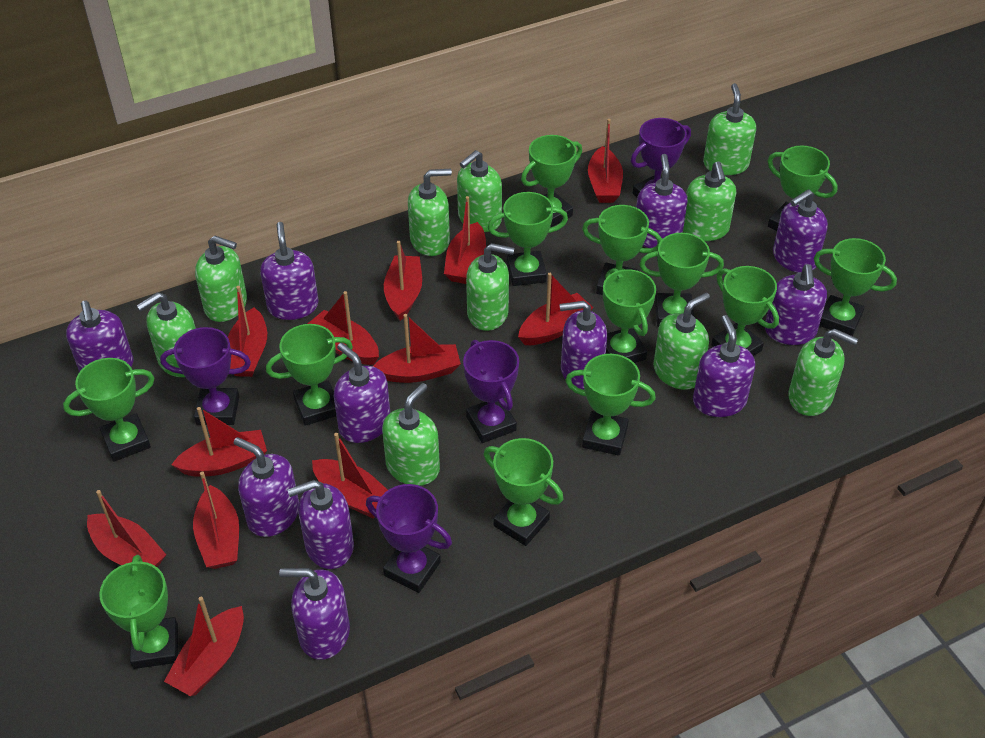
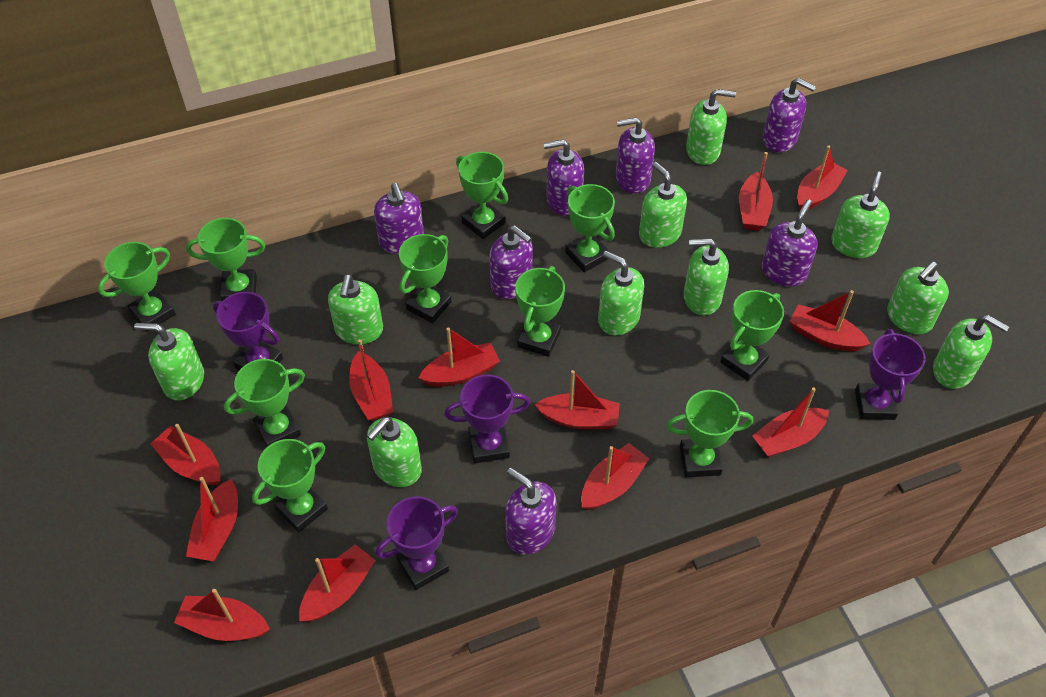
green trophy: 13 -> 10
purple soap dispenser: 11 -> 7

